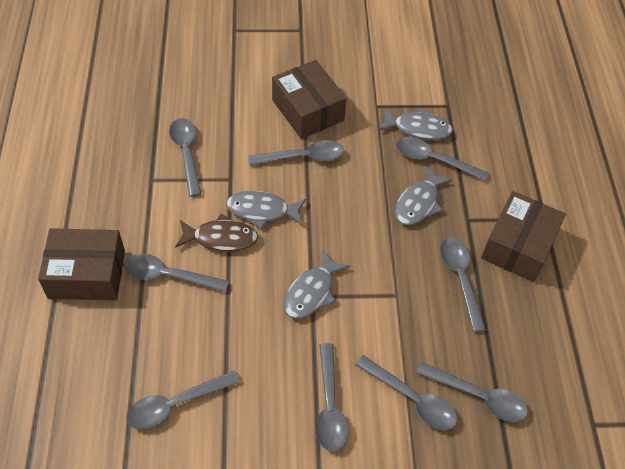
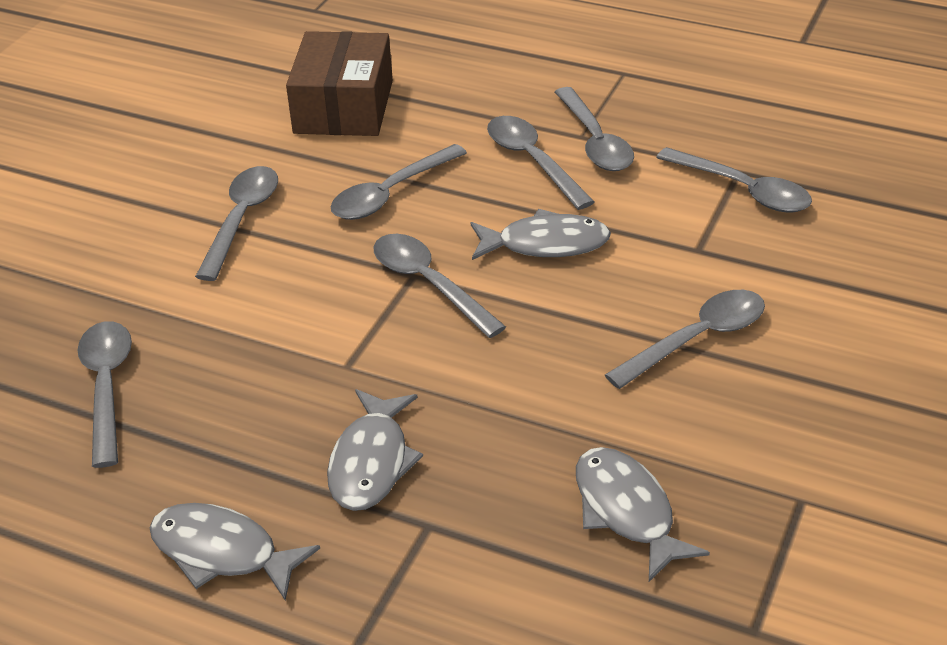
brown box: 3 -> 1
brown fish: 1 -> 0
grey spoon: 9 -> 8

